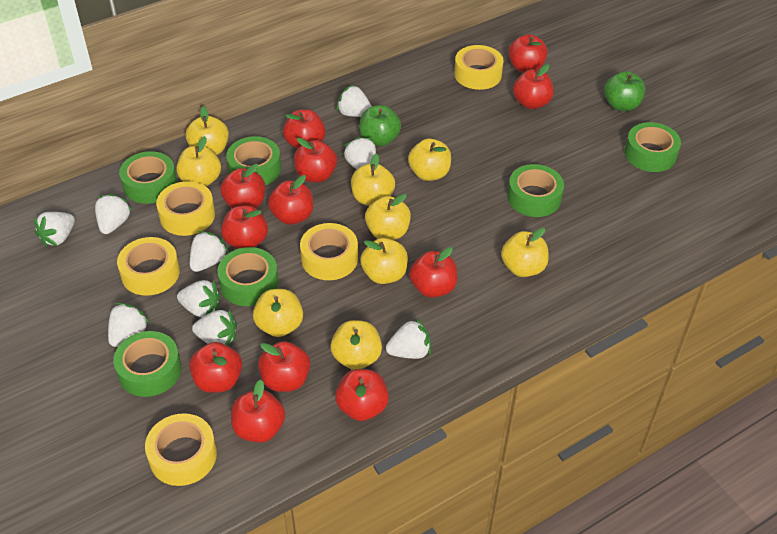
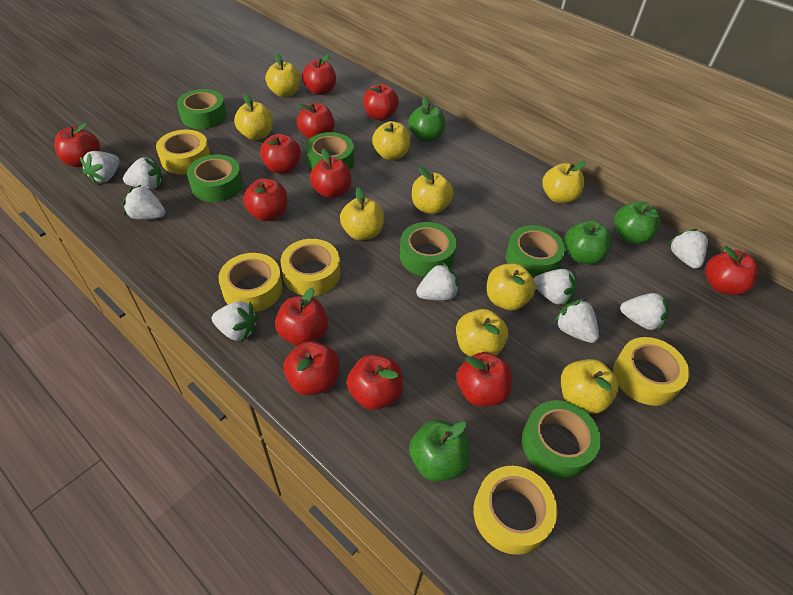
green apple: 2 -> 4

